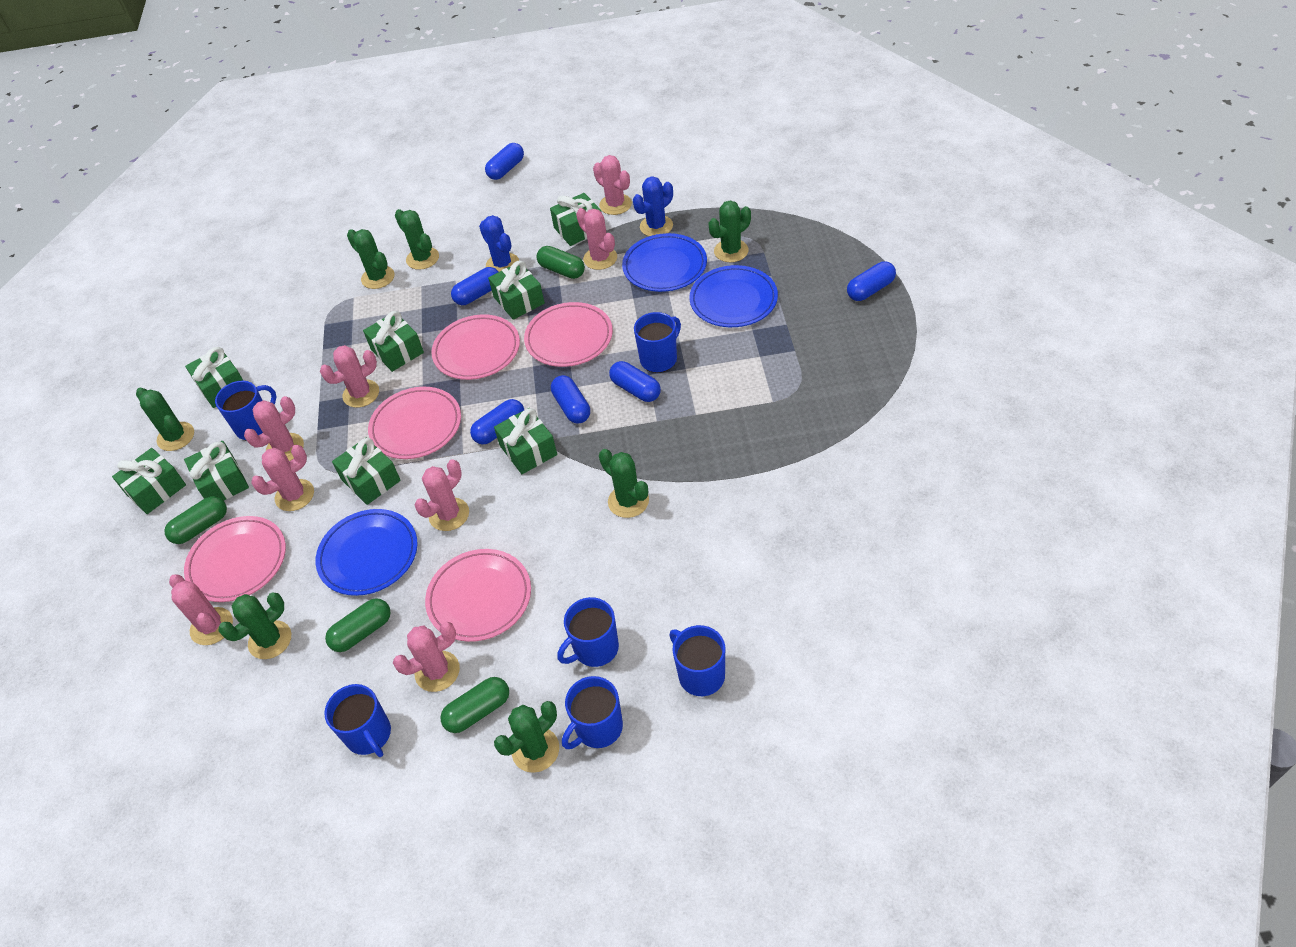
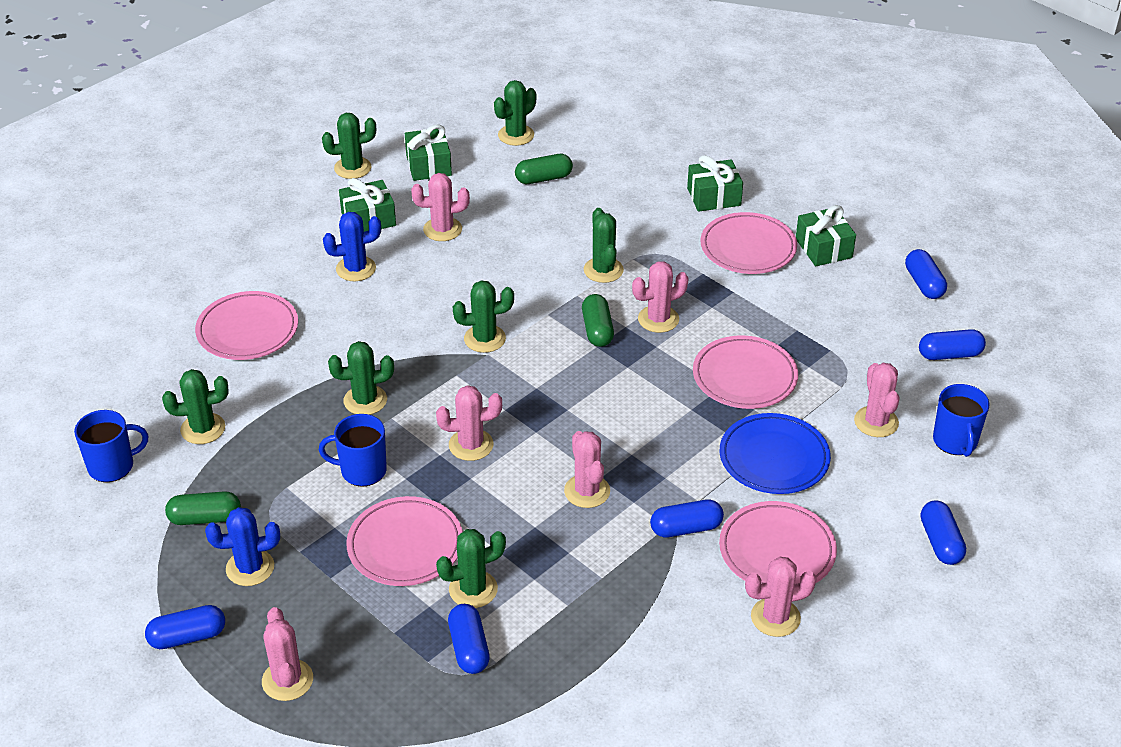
blue mug: 6 -> 3
blue plate: 3 -> 1
green capsule: 4 -> 3
green gift: 8 -> 4
pink cactus: 8 -> 7

